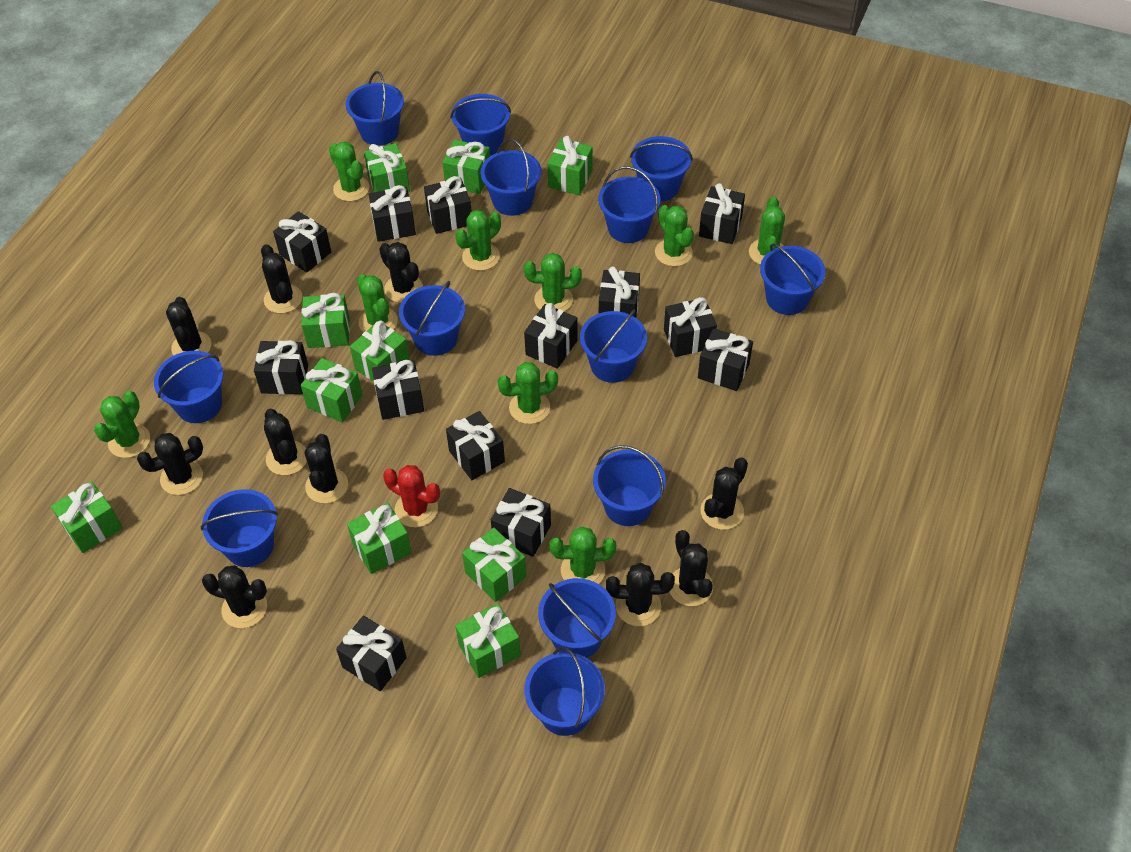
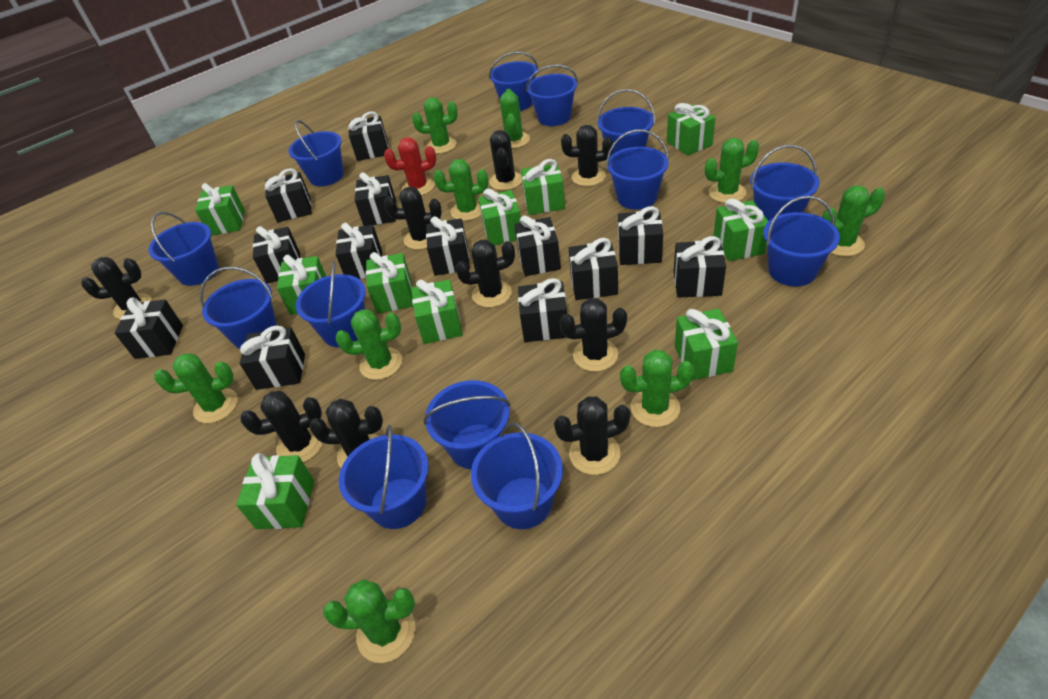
black cactus: 10 -> 9

